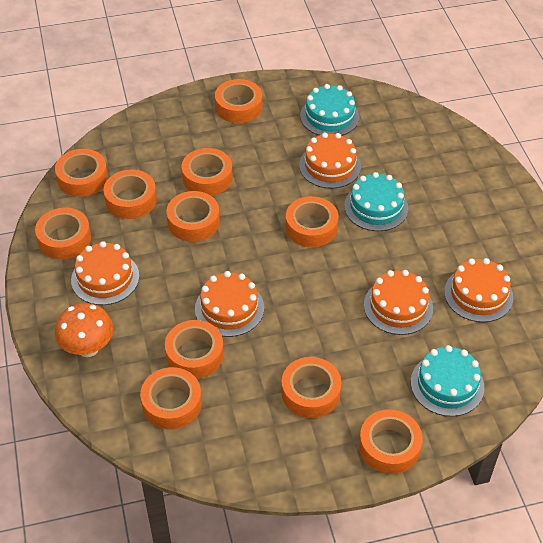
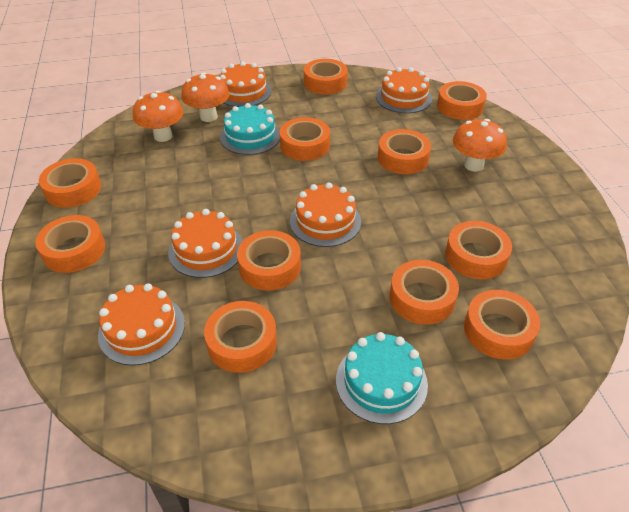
orange mushroom: 1 -> 3
turquoise cake: 3 -> 2

